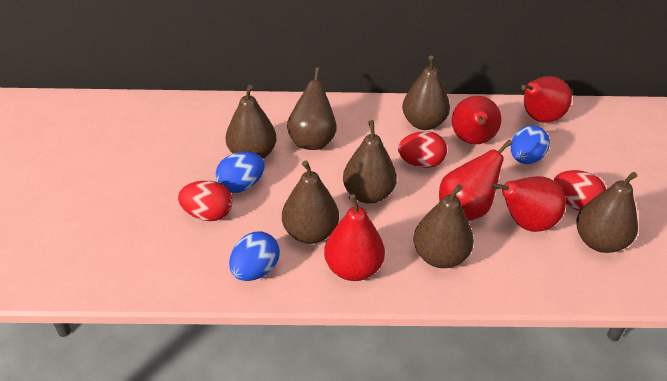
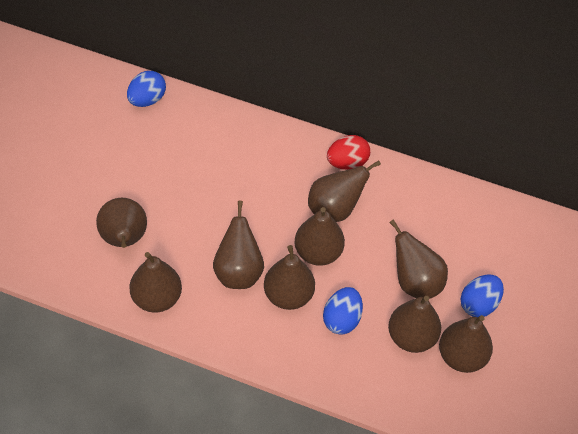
brown pear: 7 -> 9
red egg: 3 -> 1
red pear: 5 -> 0

